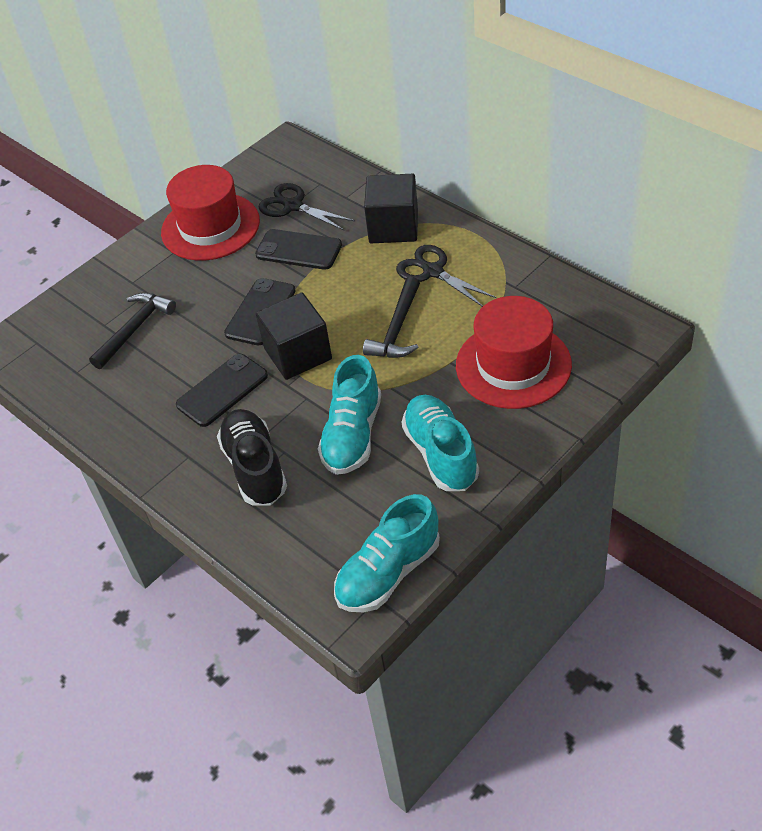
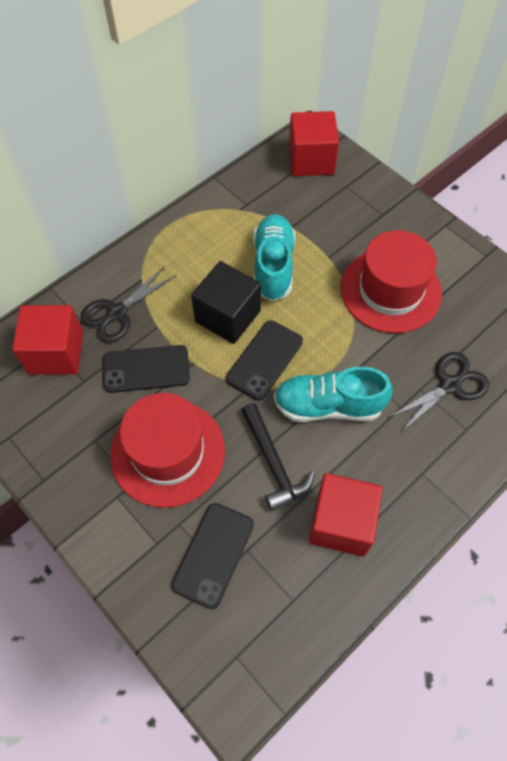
black cube: 2 -> 1
black hammer: 2 -> 1
black shoe: 1 -> 0
red cube: 0 -> 3
turquoise shoe: 3 -> 2

